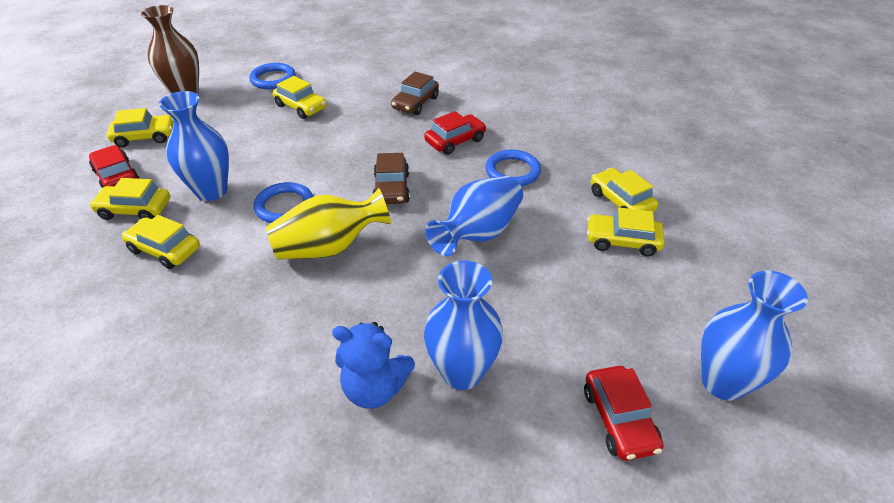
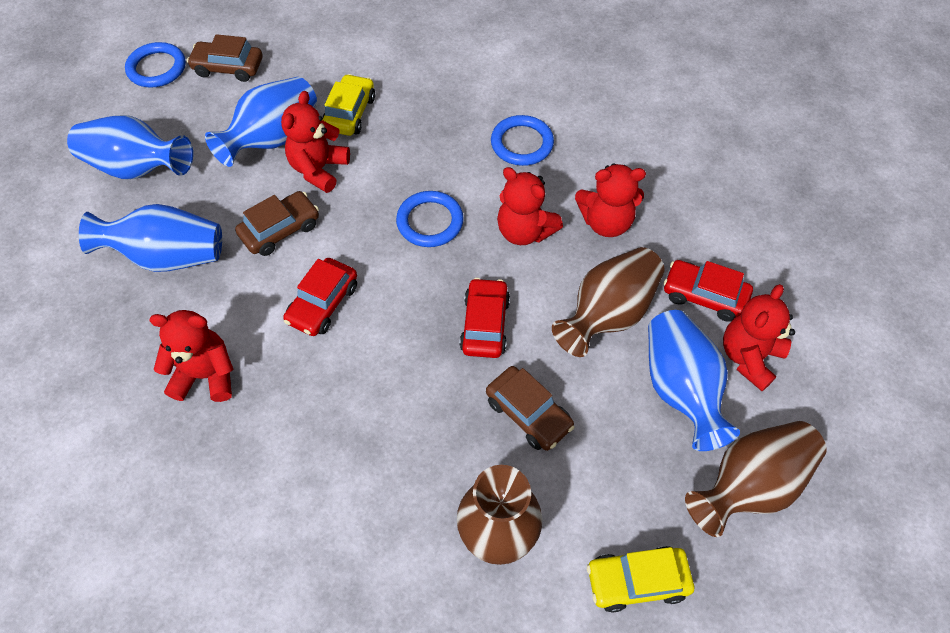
blue teddy bear: 1 -> 0
brown car: 2 -> 3
brown vase: 1 -> 3
red teddy bear: 0 -> 5
yellow car: 6 -> 2
yellow vase: 1 -> 0

